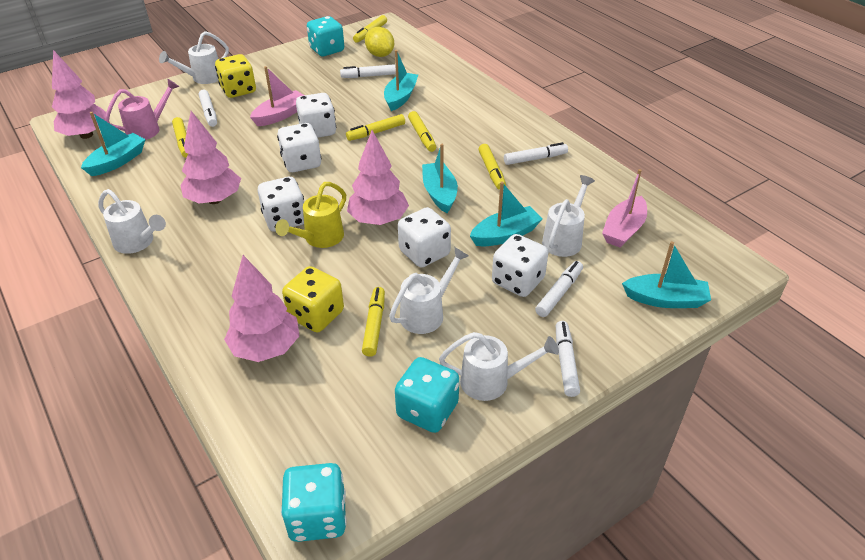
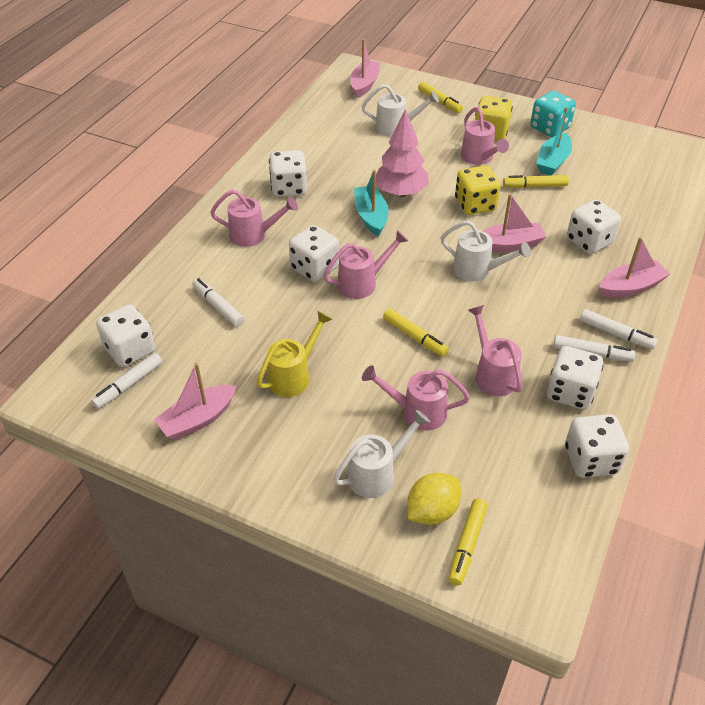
pink boat: 2 -> 4
pink tree: 4 -> 1
pink watering can: 1 -> 5
turquoise boat: 5 -> 2
turquoise dice: 3 -> 1
white dice: 5 -> 6
white marker: 5 -> 4
white watering can: 5 -> 3
yellow marker: 6 -> 4

